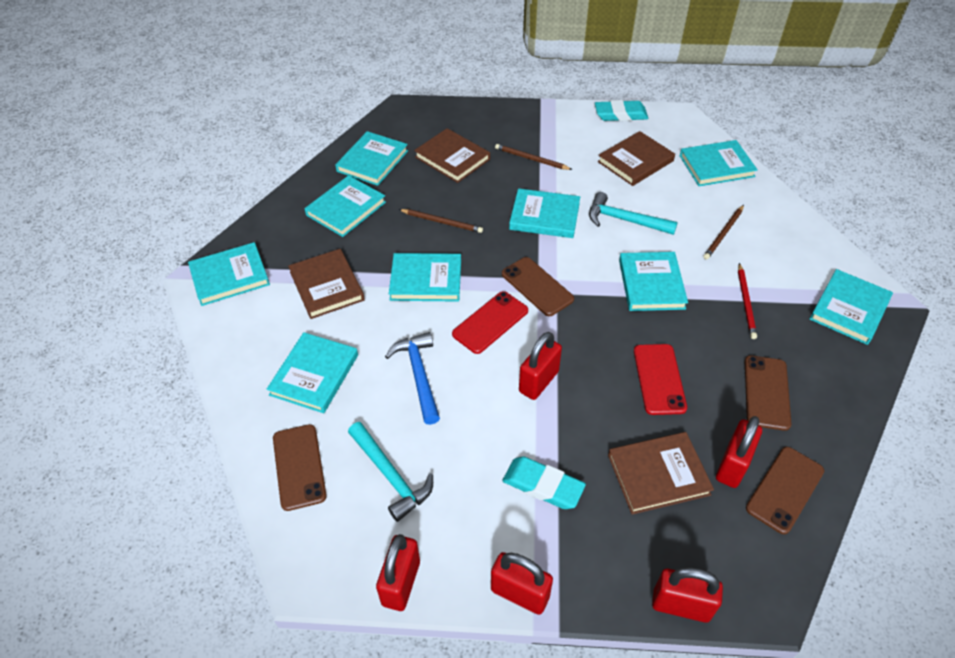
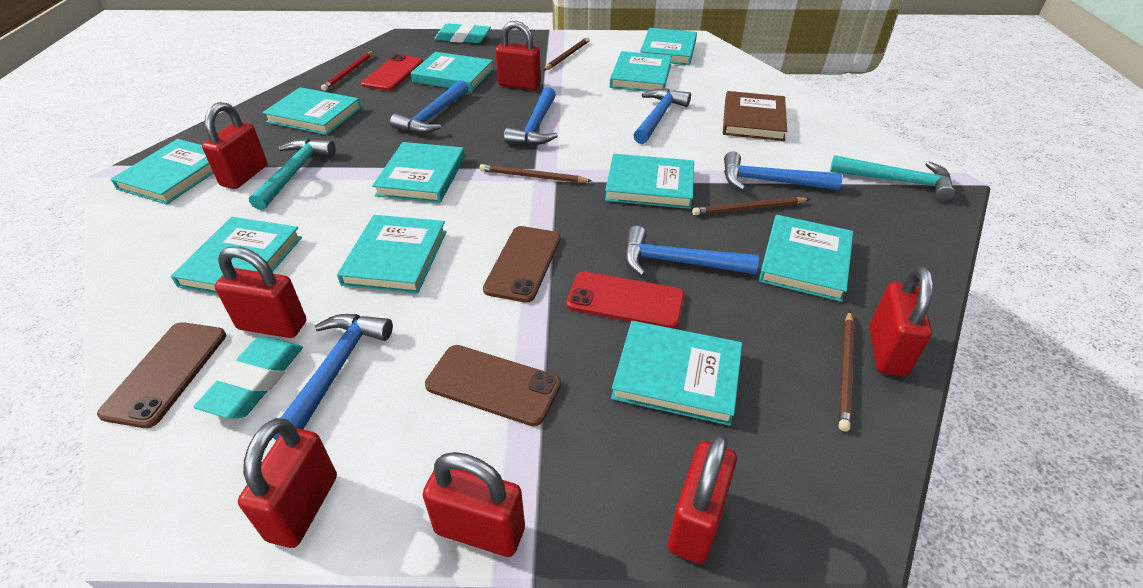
blue hammer: 1 -> 6
brown book: 4 -> 1
brown pencil: 3 -> 4
brown phone: 4 -> 3
red padlock: 5 -> 7
turquoise book: 9 -> 11

